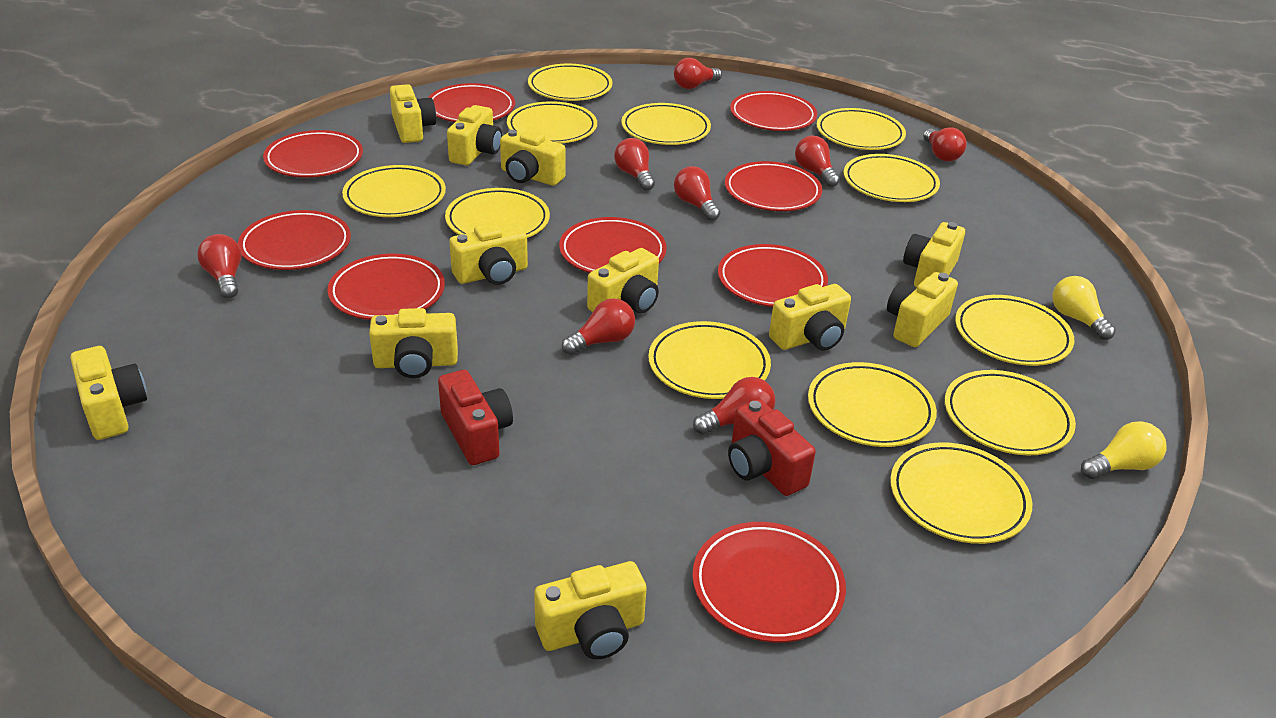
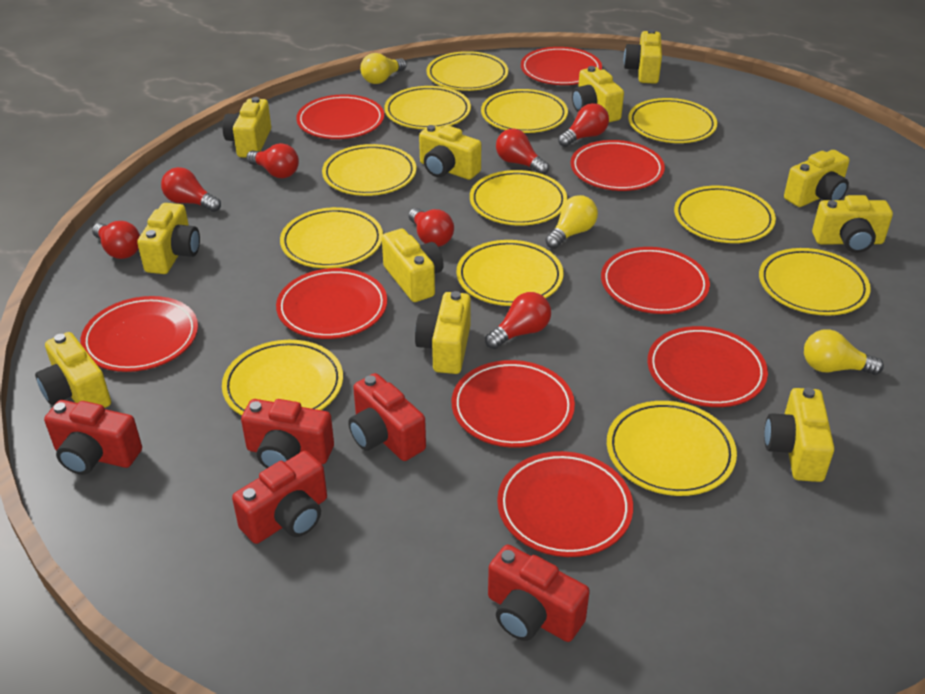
red camera: 2 -> 5
red light bulb: 8 -> 7
yellow light bulb: 2 -> 3

